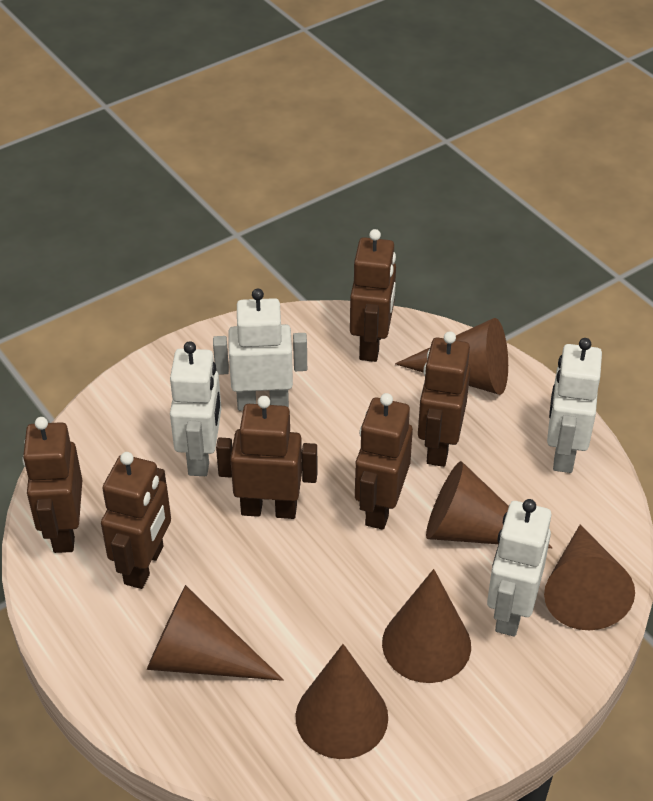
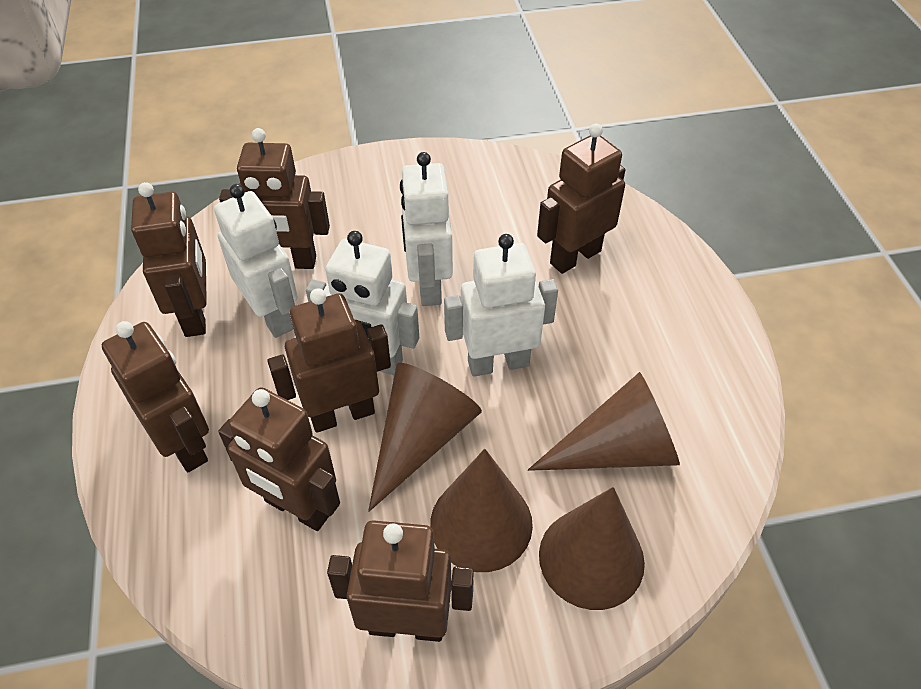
brown cone: 6 -> 4
brown robot: 6 -> 7

